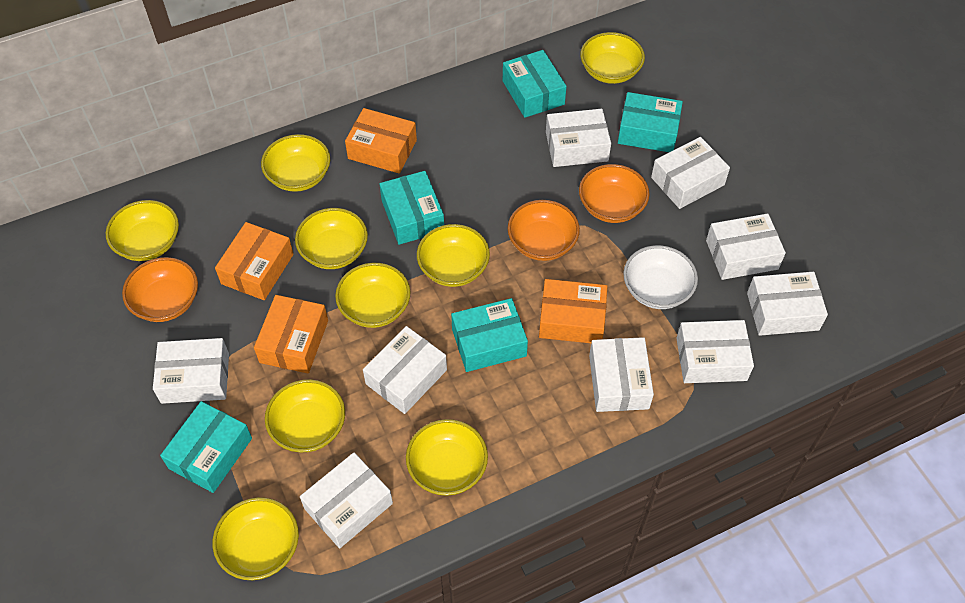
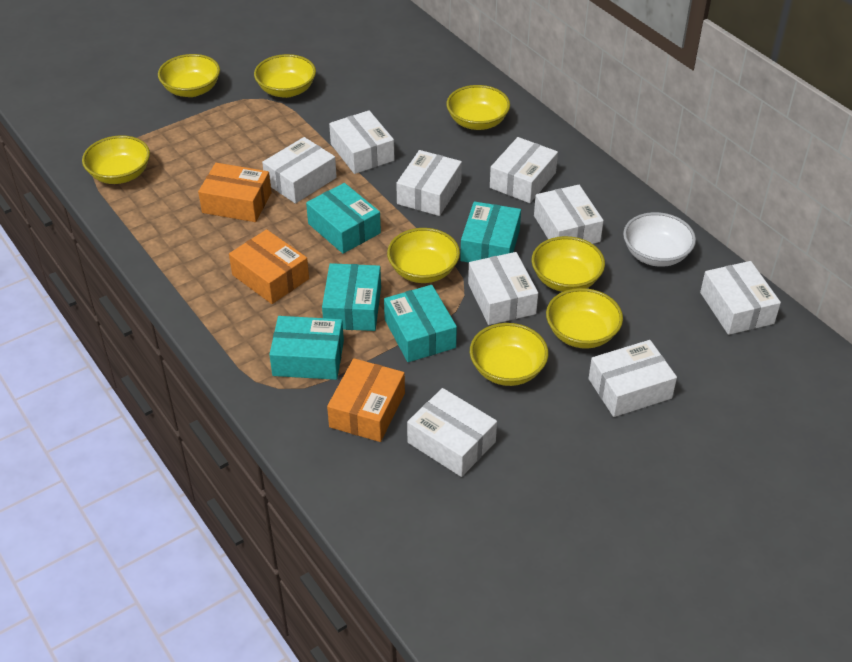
orange bowl: 3 -> 0
orange box: 4 -> 3
yellow bowl: 9 -> 8

